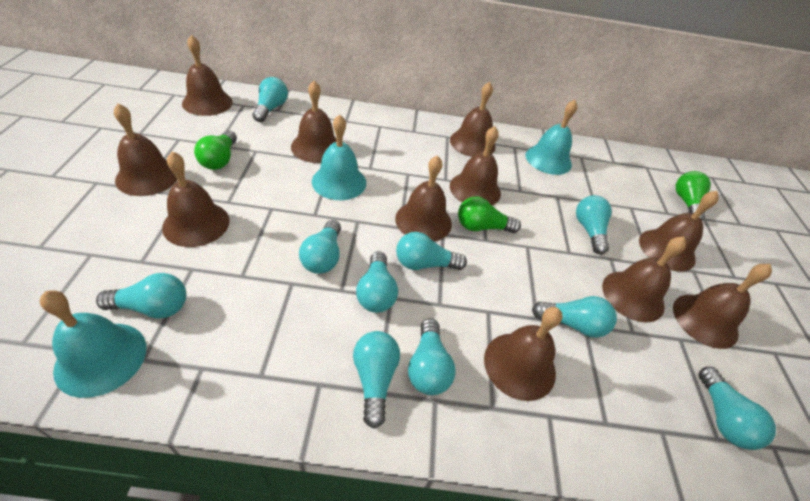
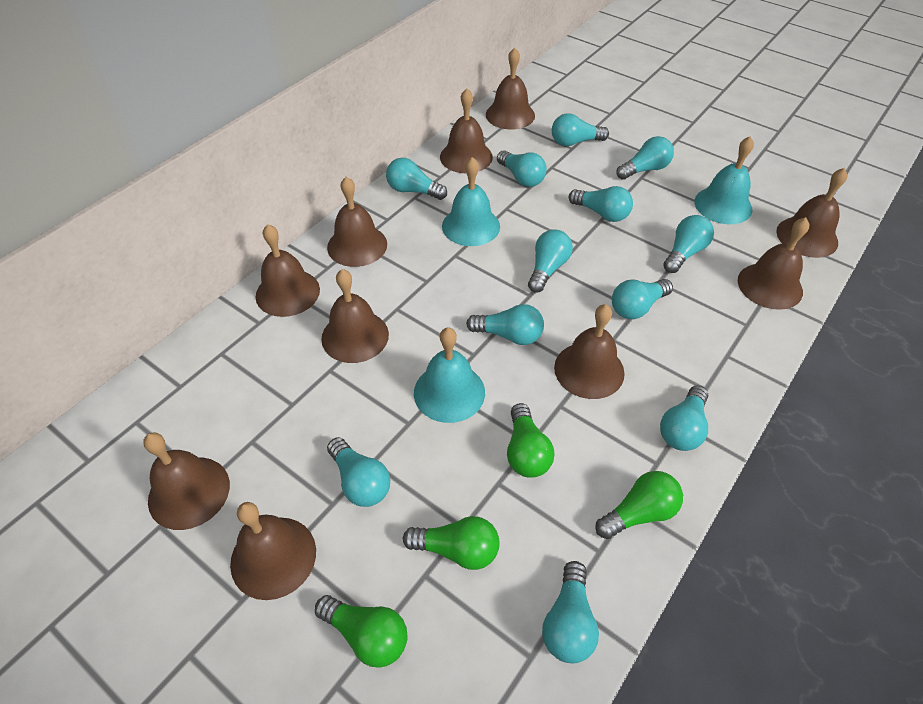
brown bell: 11 -> 10
green light bulb: 3 -> 4
turquoise light bulb: 10 -> 12

